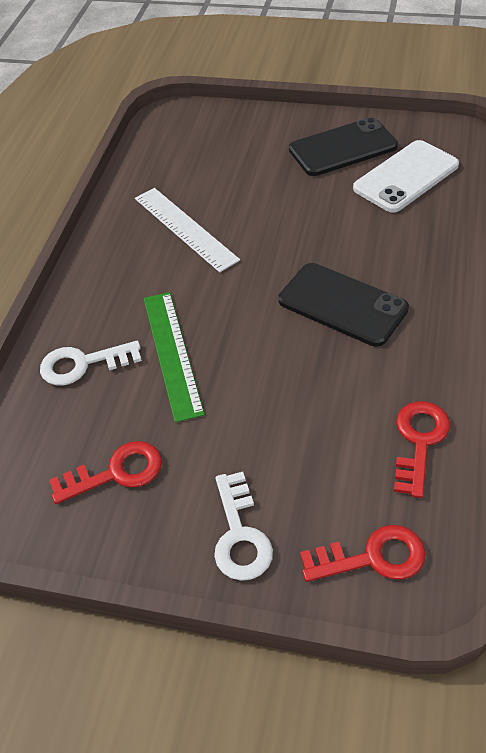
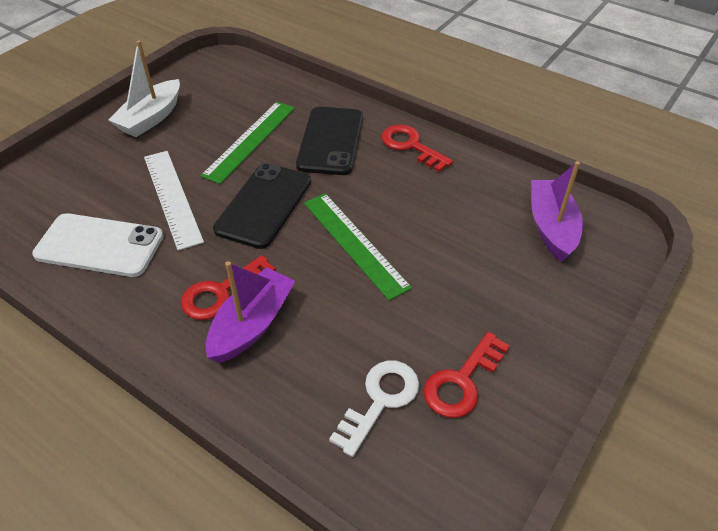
green ruler: 1 -> 2
purple boat: 0 -> 2
white boat: 0 -> 1
white key: 2 -> 1

